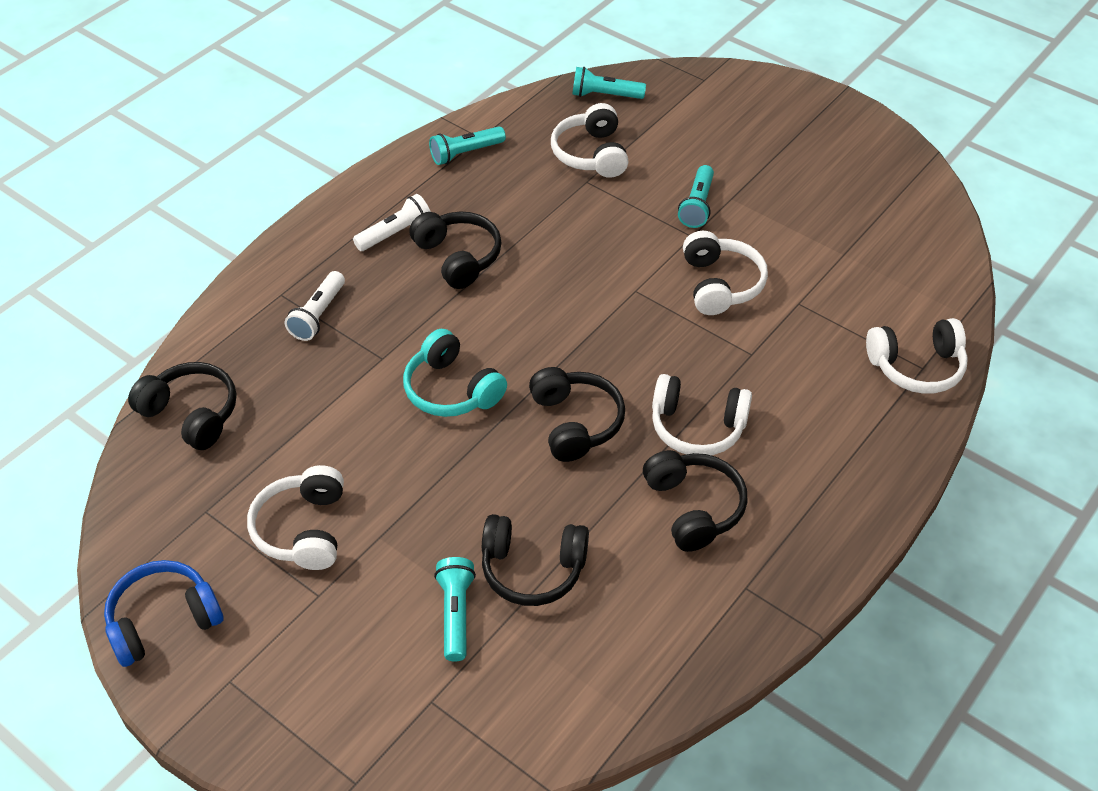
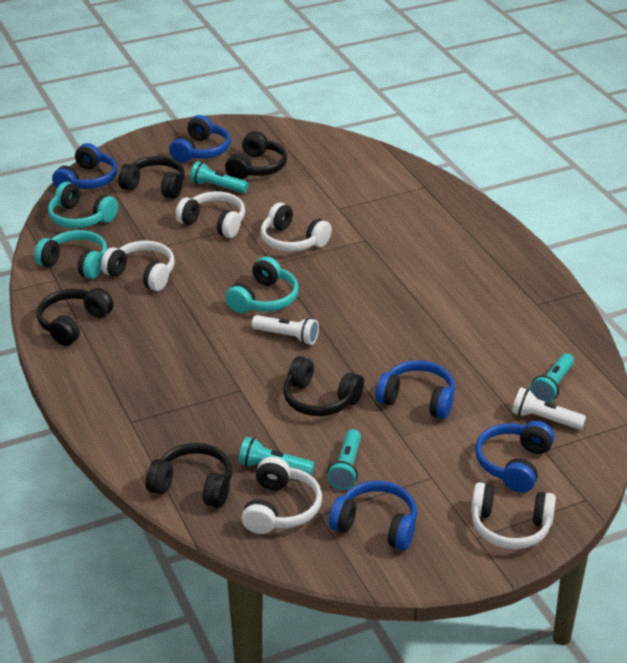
blue headphones: 1 -> 5
turquoise headphones: 1 -> 3

